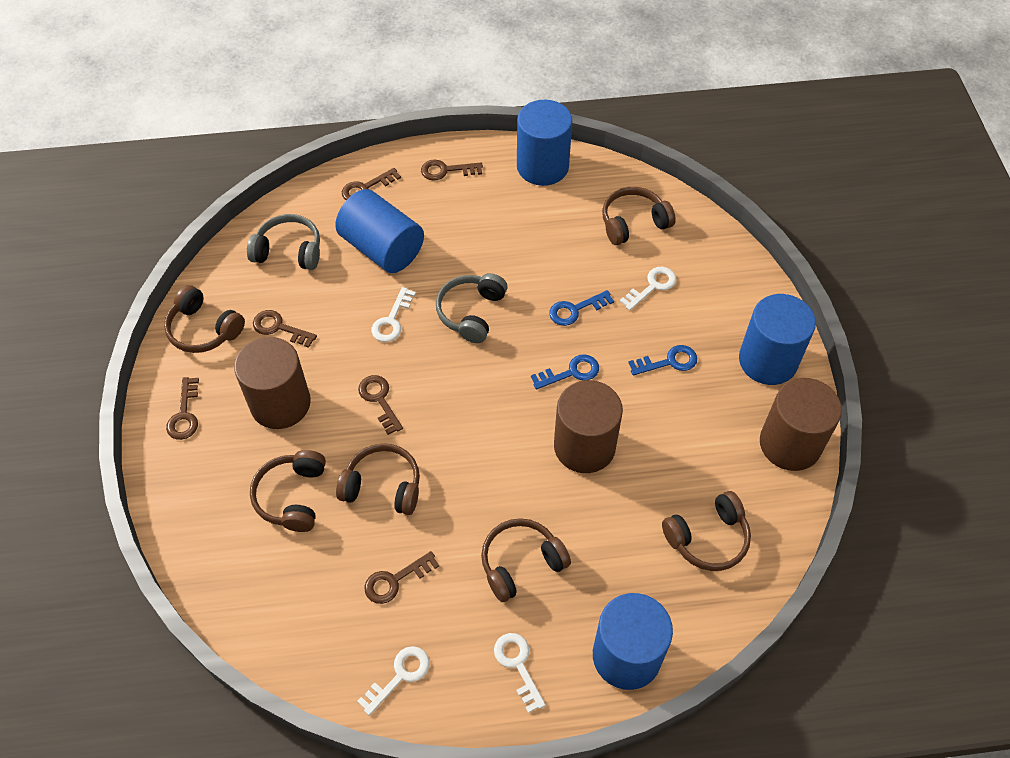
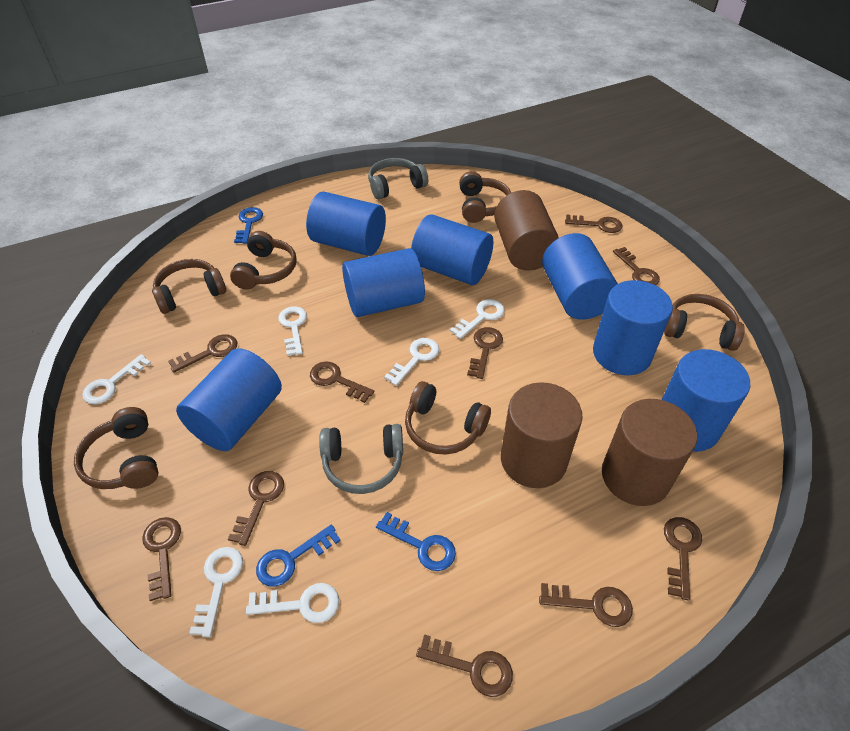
blue cylinder: 4 -> 7
brown key: 6 -> 10
white key: 4 -> 6

